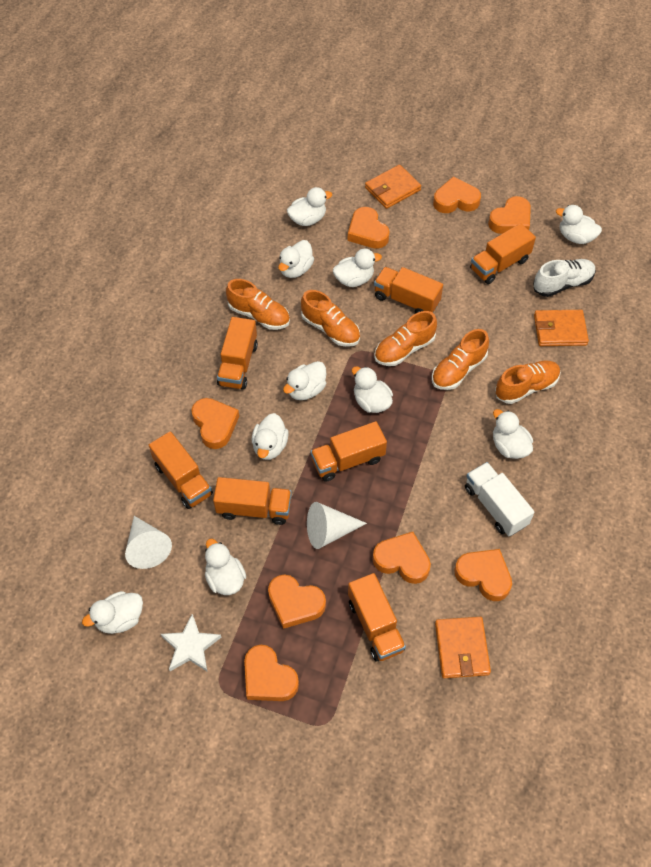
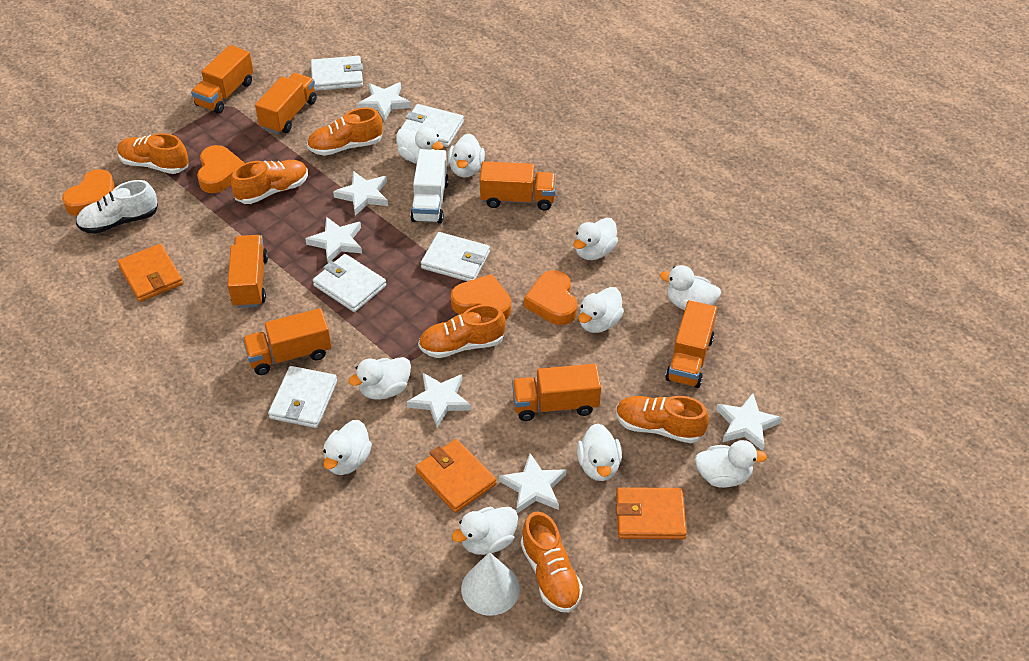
orange heart: 8 -> 4
orange shoe: 5 -> 6
white cone: 2 -> 1
white star: 1 -> 6
white wallet: 0 -> 5

